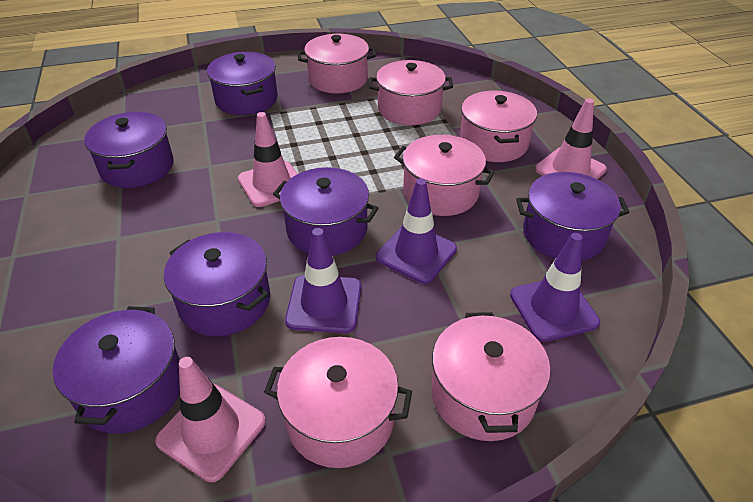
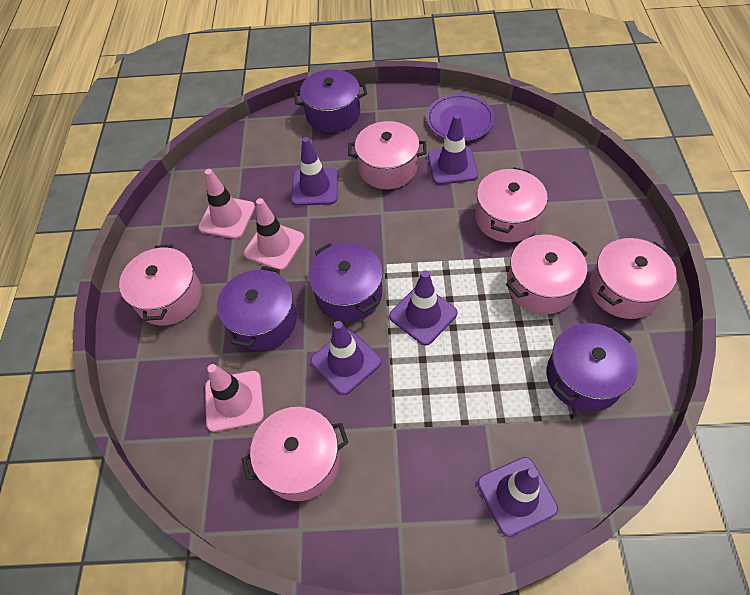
purple plate: 0 -> 1
purple pot: 6 -> 4
purple traffic cone: 3 -> 5

